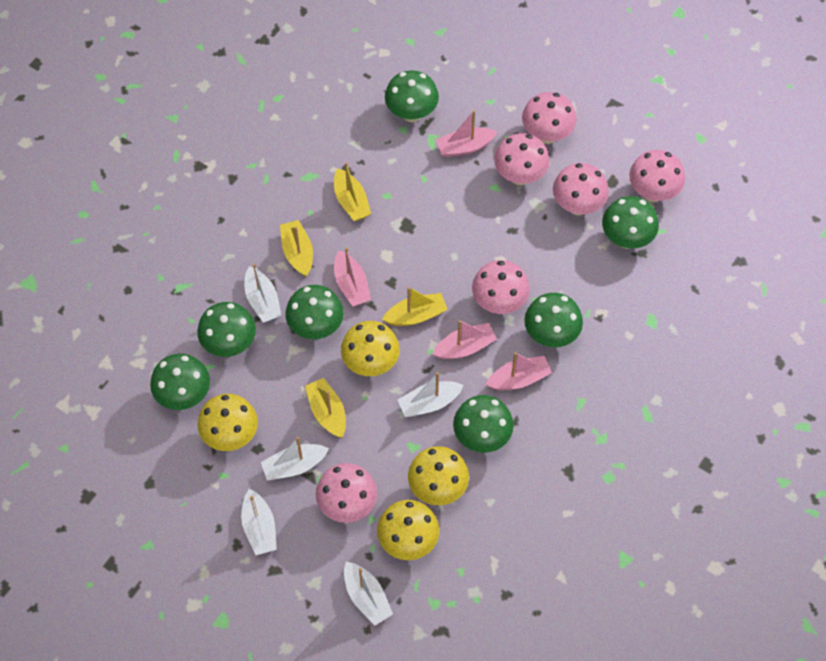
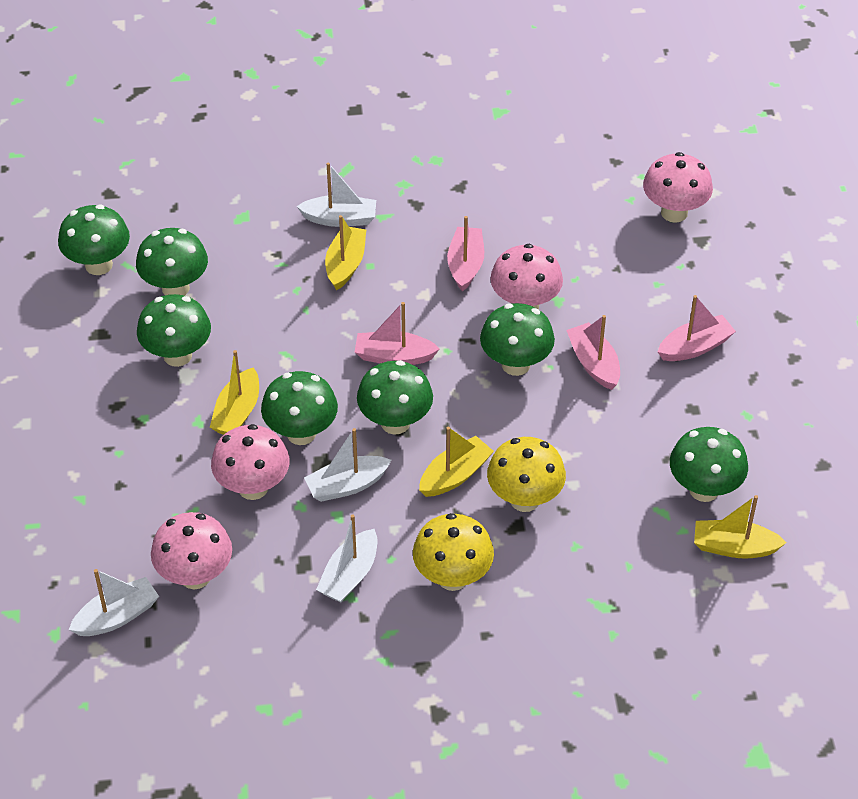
pink mushroom: 6 -> 4
white boat: 5 -> 4
yellow mushroom: 4 -> 2

